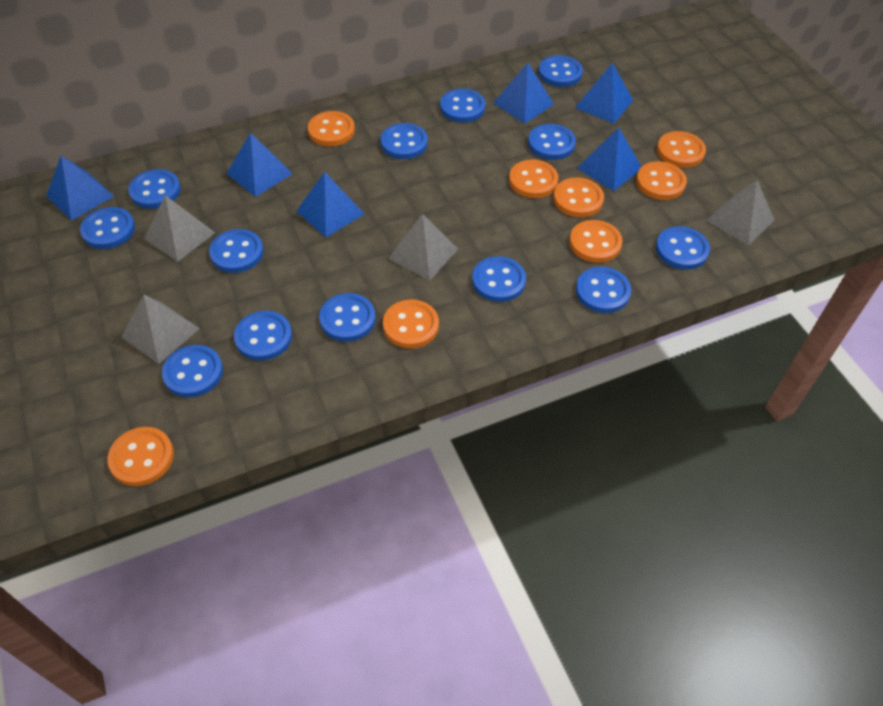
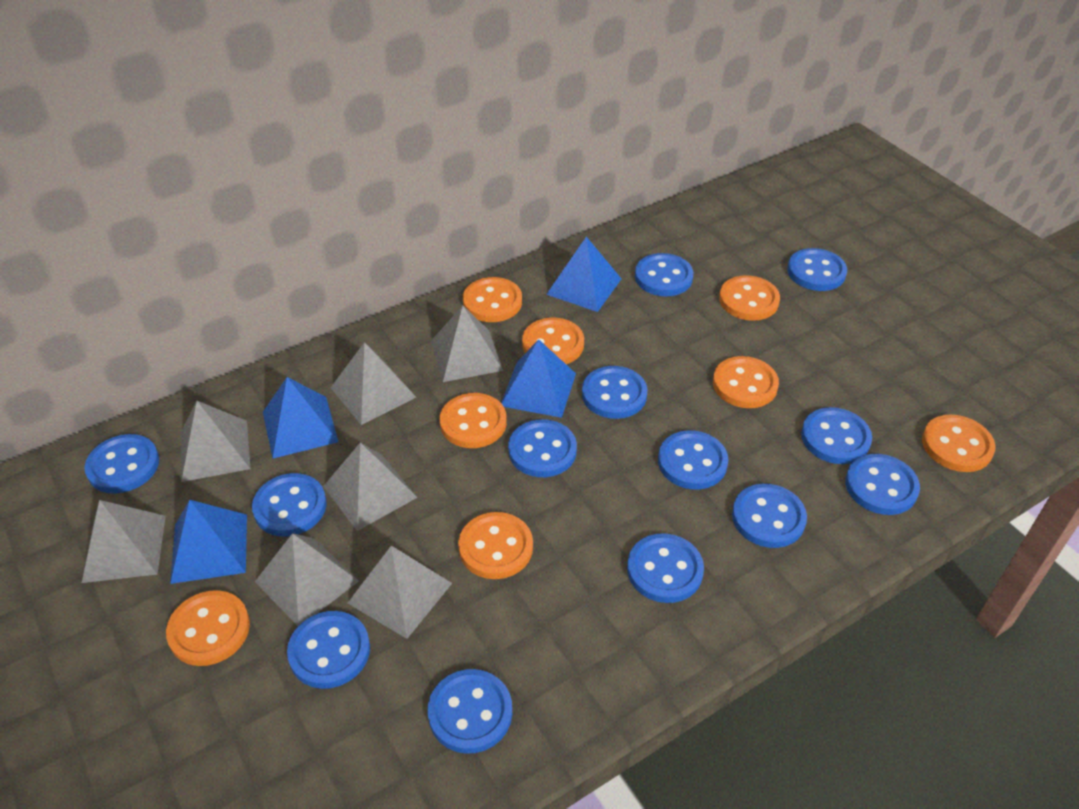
blue pyramid: 6 -> 4
grey pyramid: 4 -> 7

